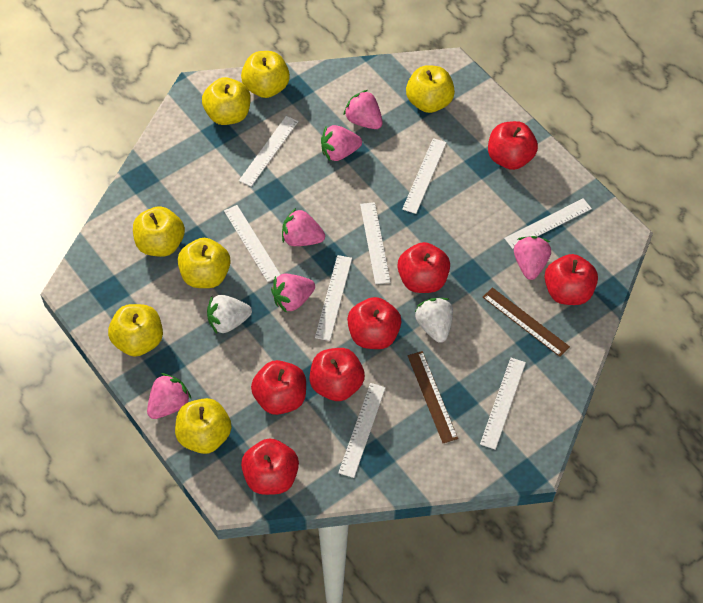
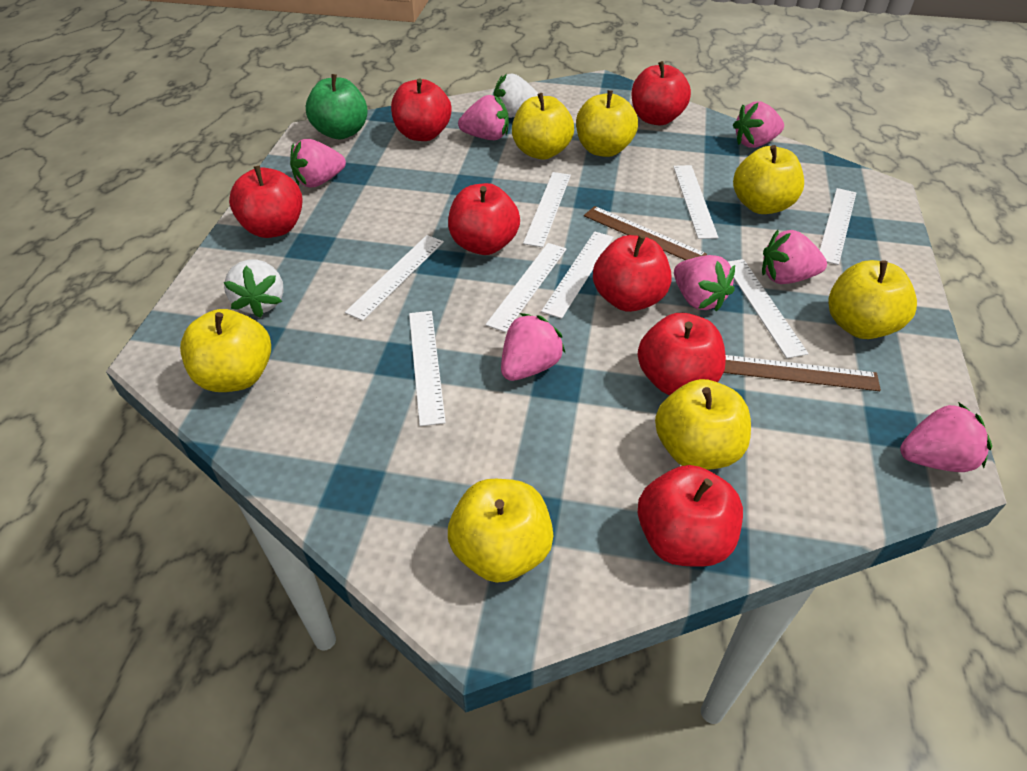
green apple: 0 -> 1
pink strawberry: 6 -> 7

